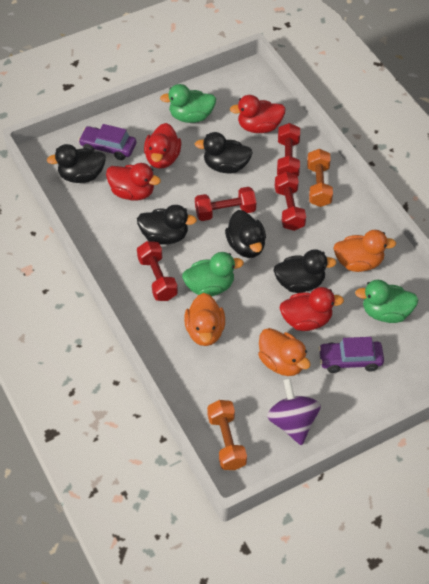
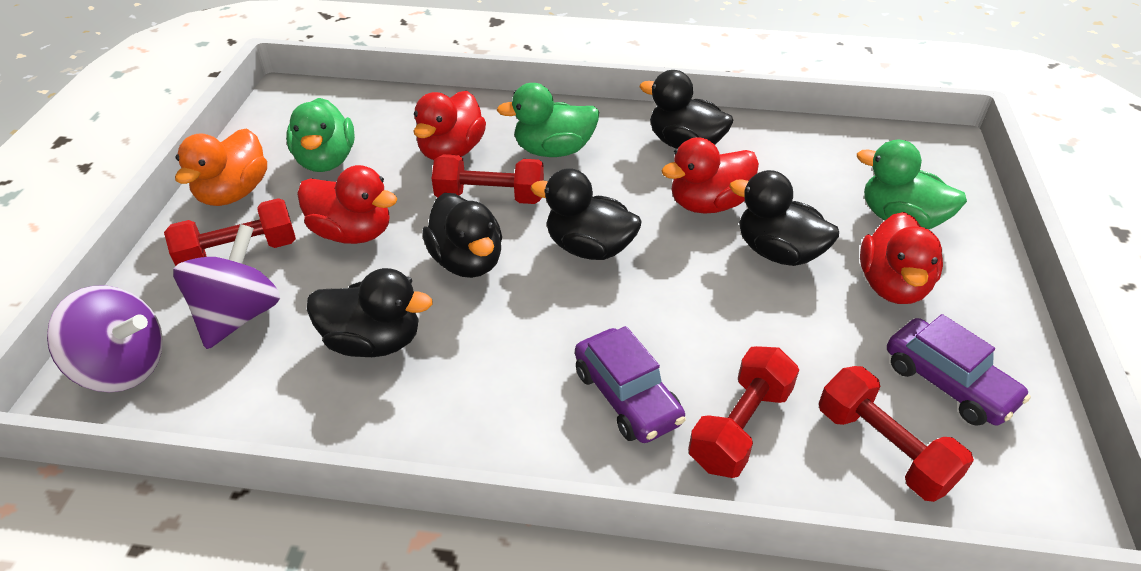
orange duck: 3 -> 1
orange dumbbell: 2 -> 0
purple spinning top: 1 -> 2

